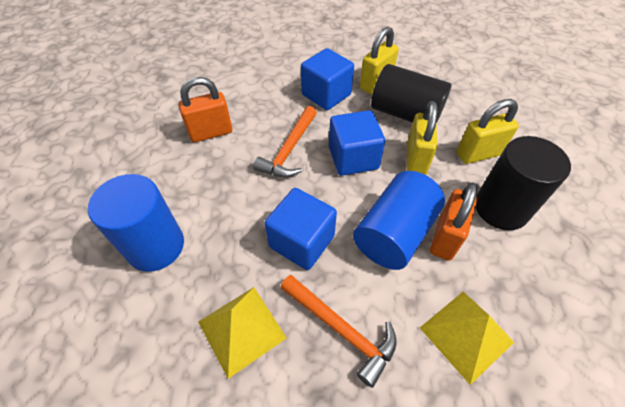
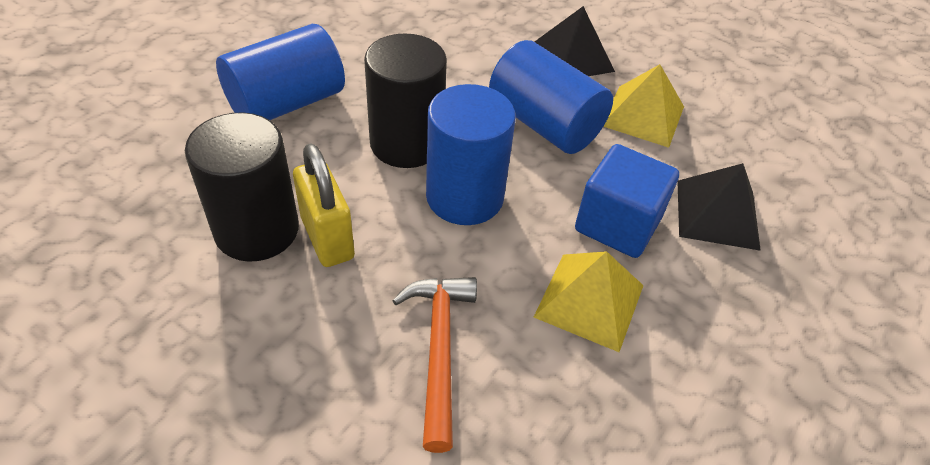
black pyramid: 0 -> 2
blue cube: 3 -> 1
blue cylinder: 2 -> 3
orange hammer: 2 -> 1
orange padlock: 2 -> 0
yellow padlock: 3 -> 1

